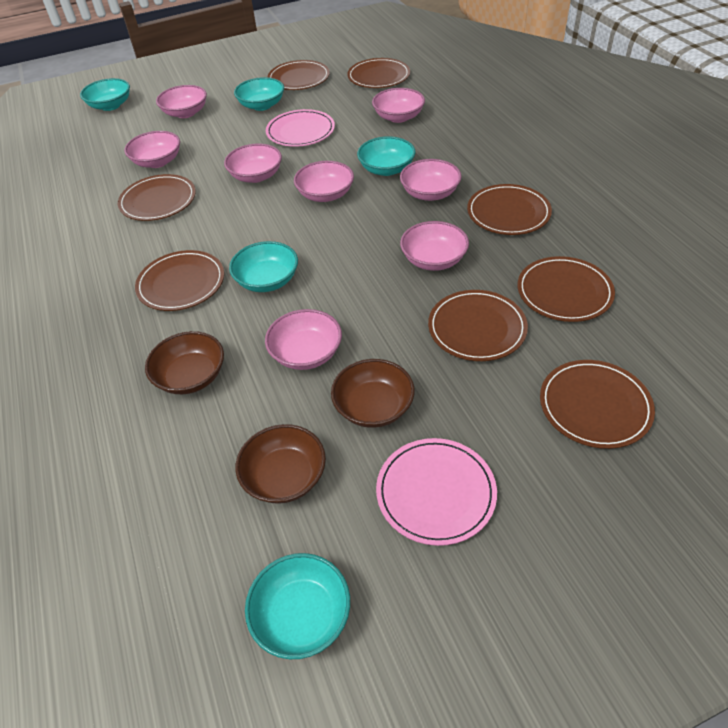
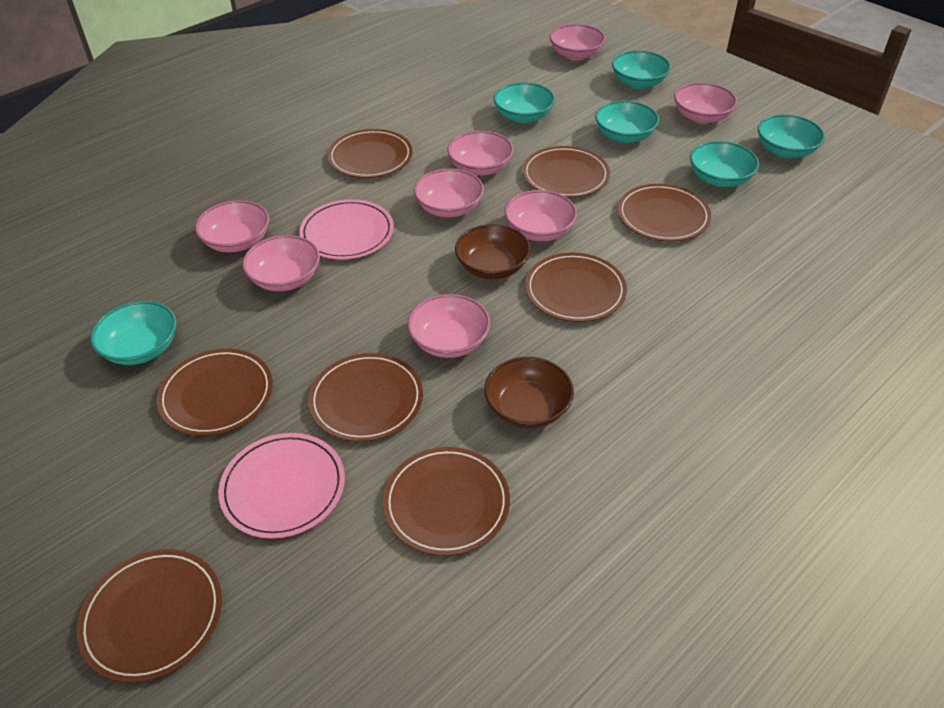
brown bowl: 3 -> 2
turquoise bowl: 5 -> 6

